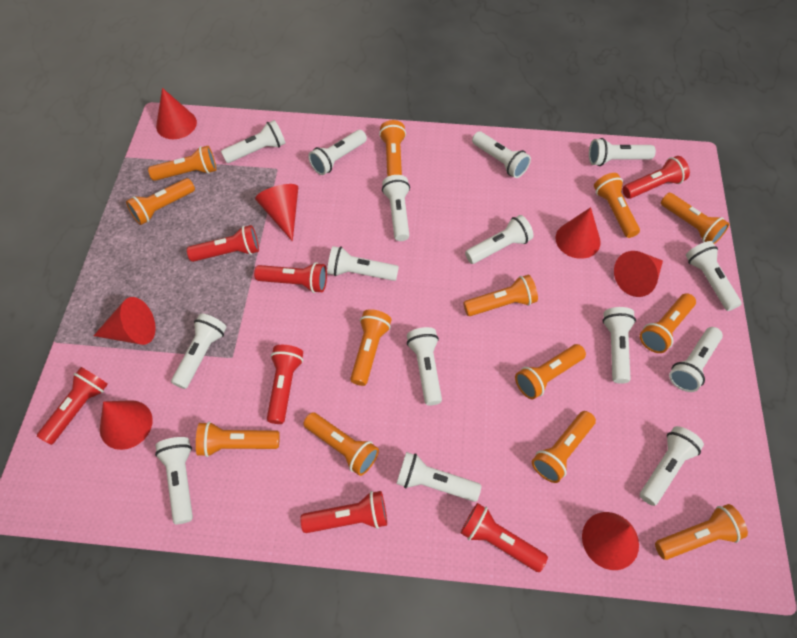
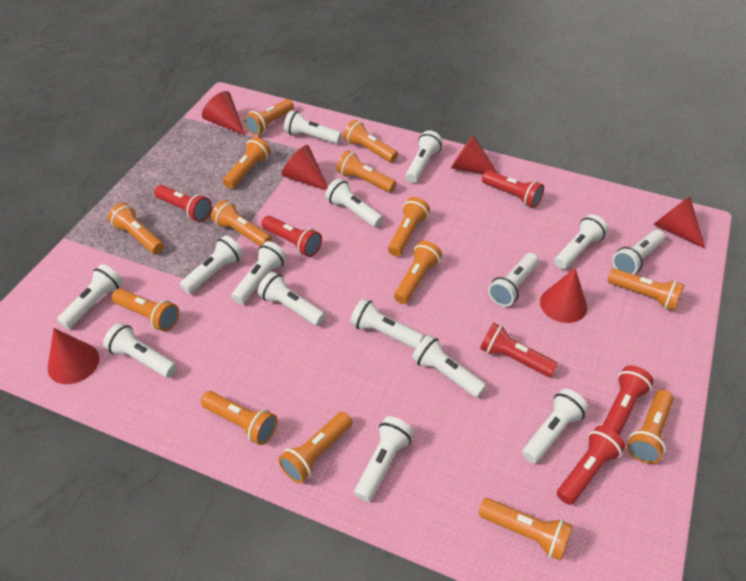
orange flashlight: 13 -> 14
red cone: 7 -> 6
red flashlight: 7 -> 6

